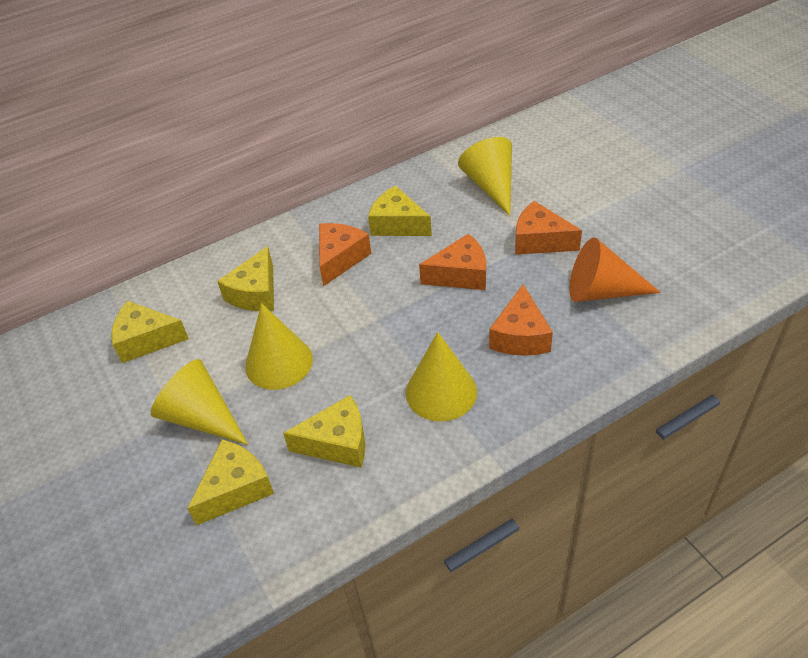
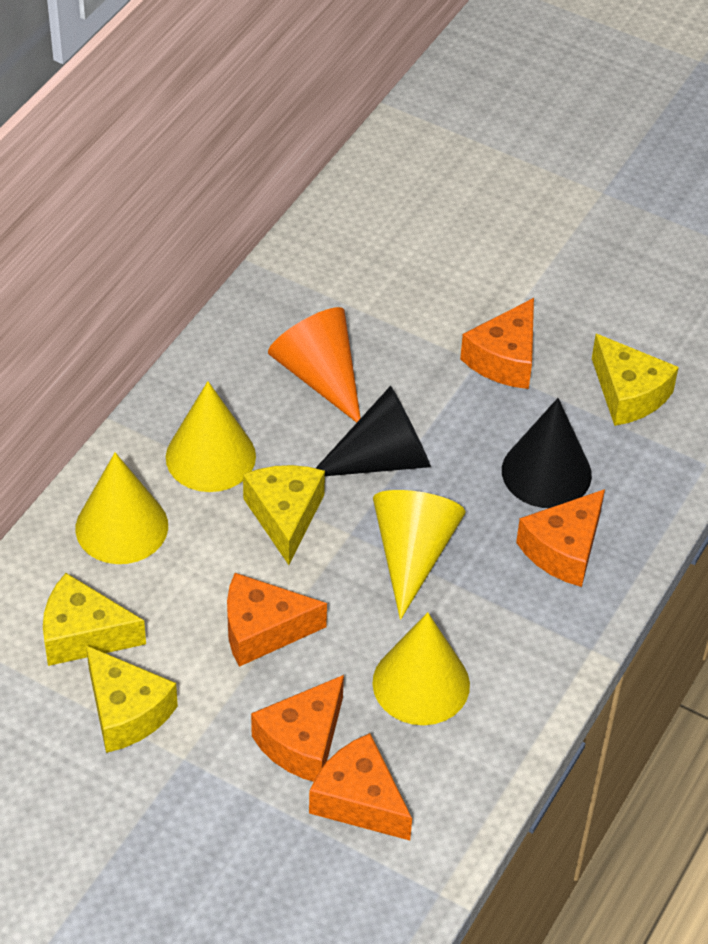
black cone: 0 -> 2
orange cheese: 4 -> 5
yellow cheese: 5 -> 4

